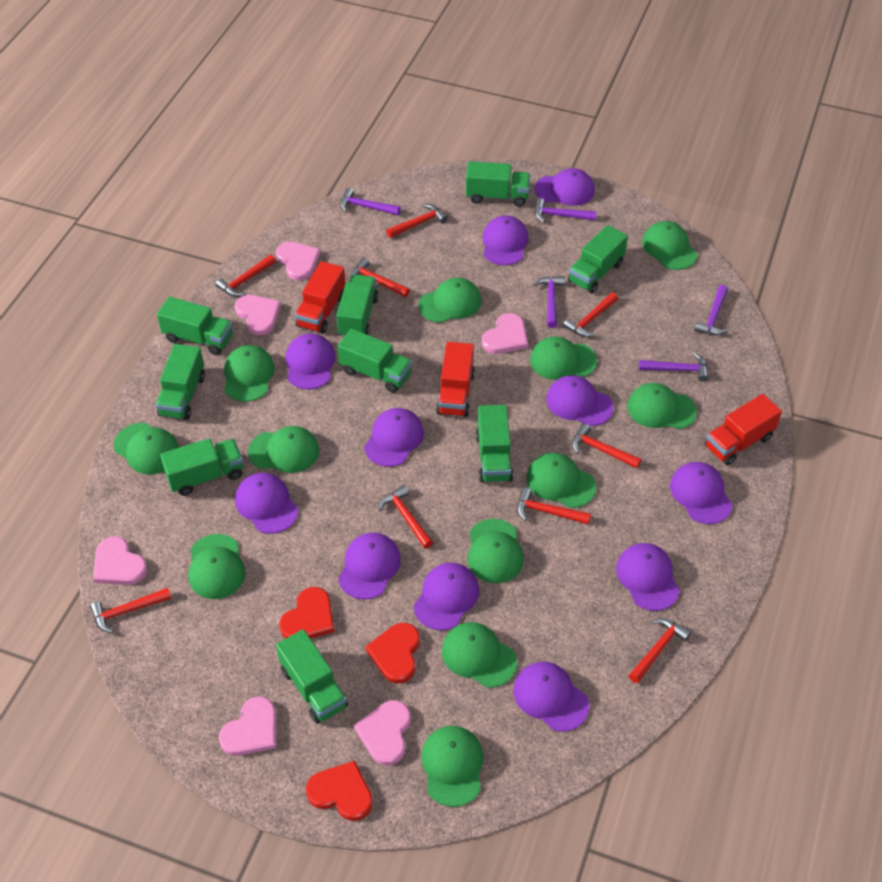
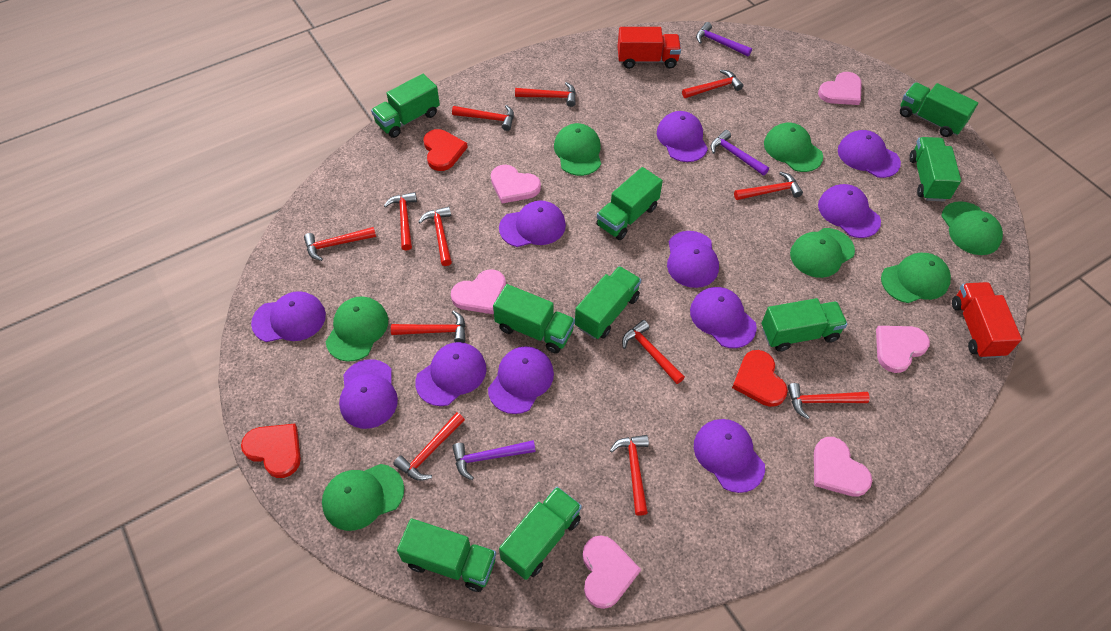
green cap: 12 -> 7
purple hammer: 5 -> 3
red hammer: 9 -> 12
red truck: 3 -> 2

